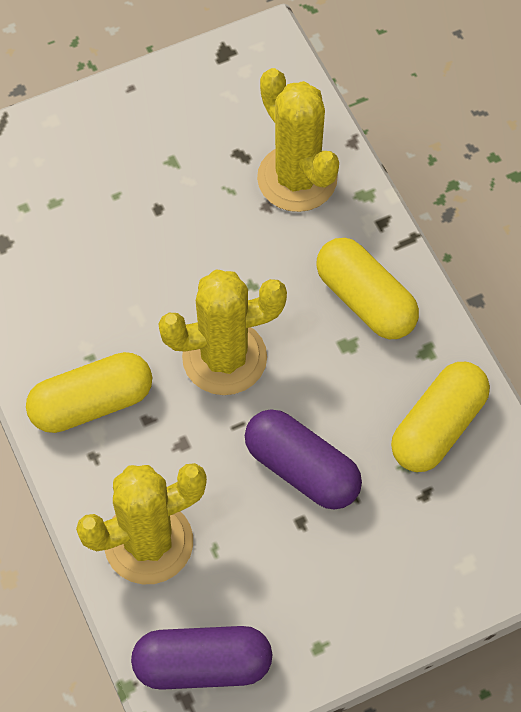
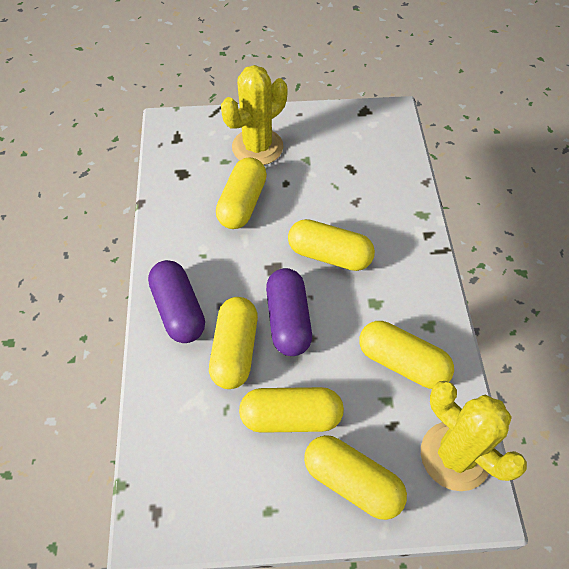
yellow cactus: 3 -> 2
yellow capsule: 3 -> 6

